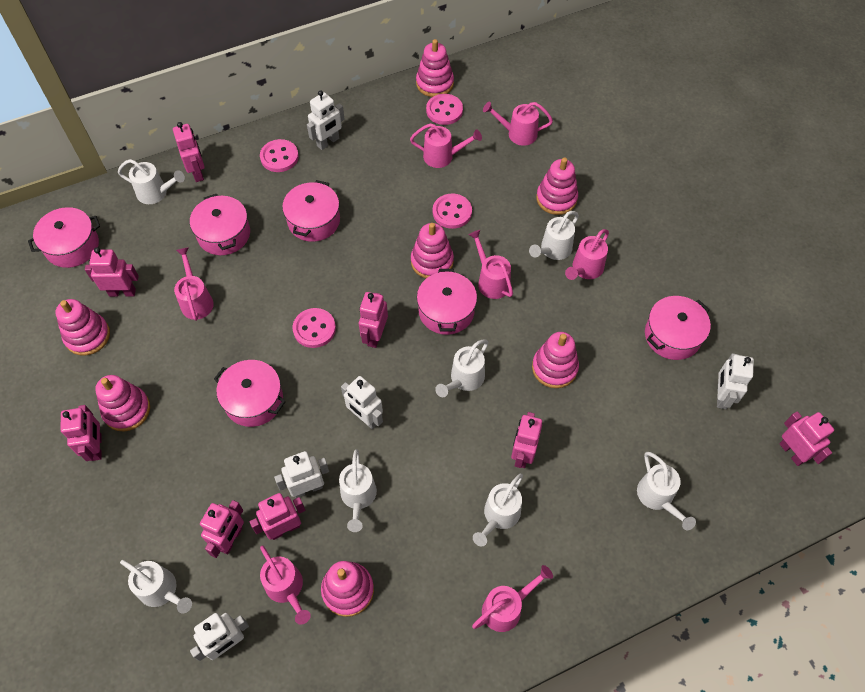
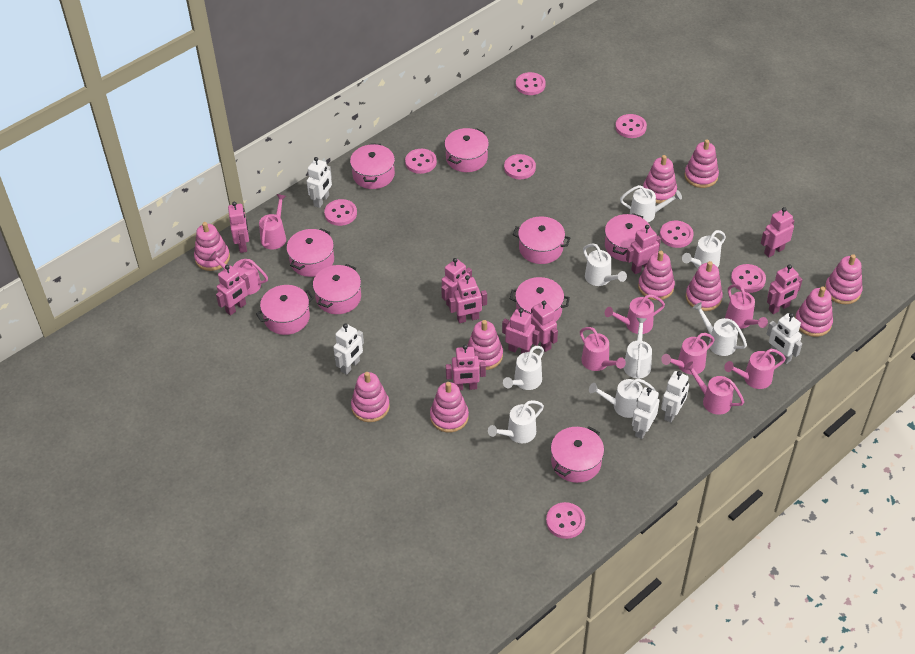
pink button: 4 -> 8
pink pot: 6 -> 9
pink robot: 8 -> 10
pink stacking toy: 7 -> 10
pink watering can: 7 -> 8
white watering can: 7 -> 8

